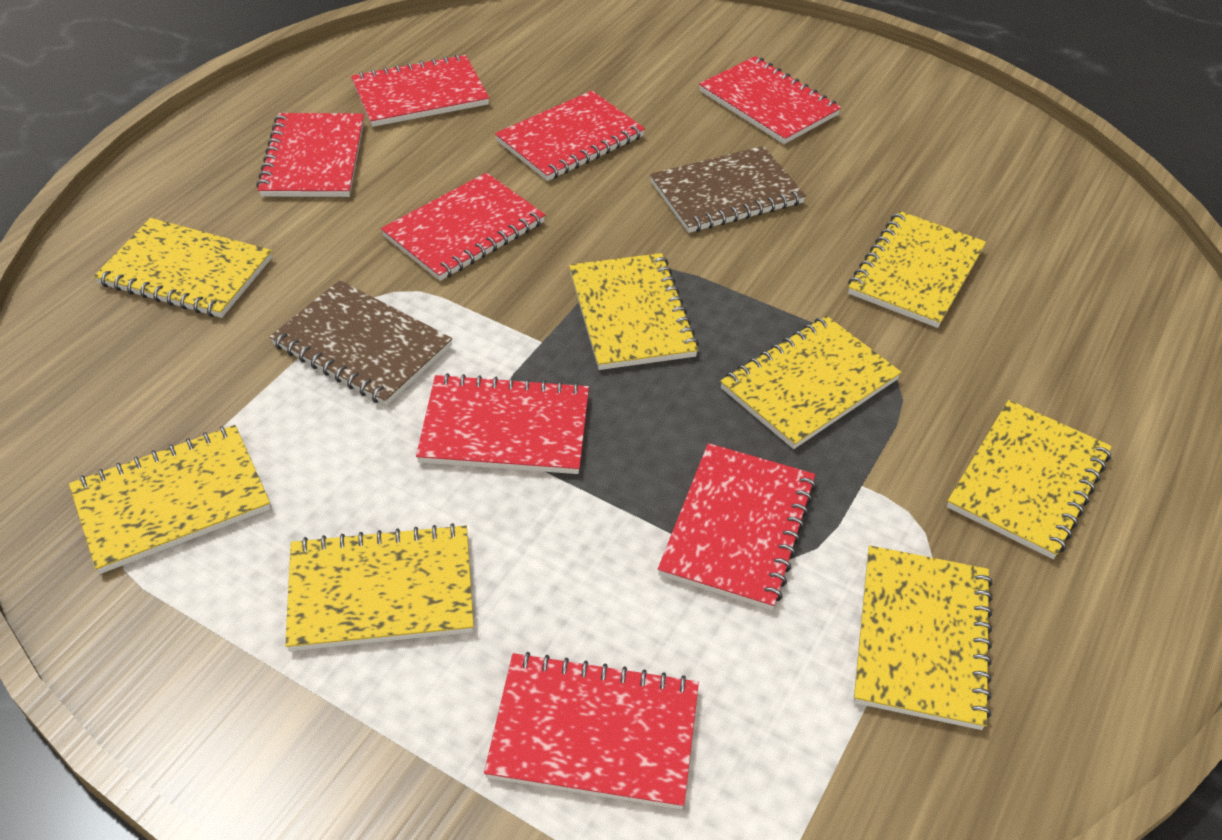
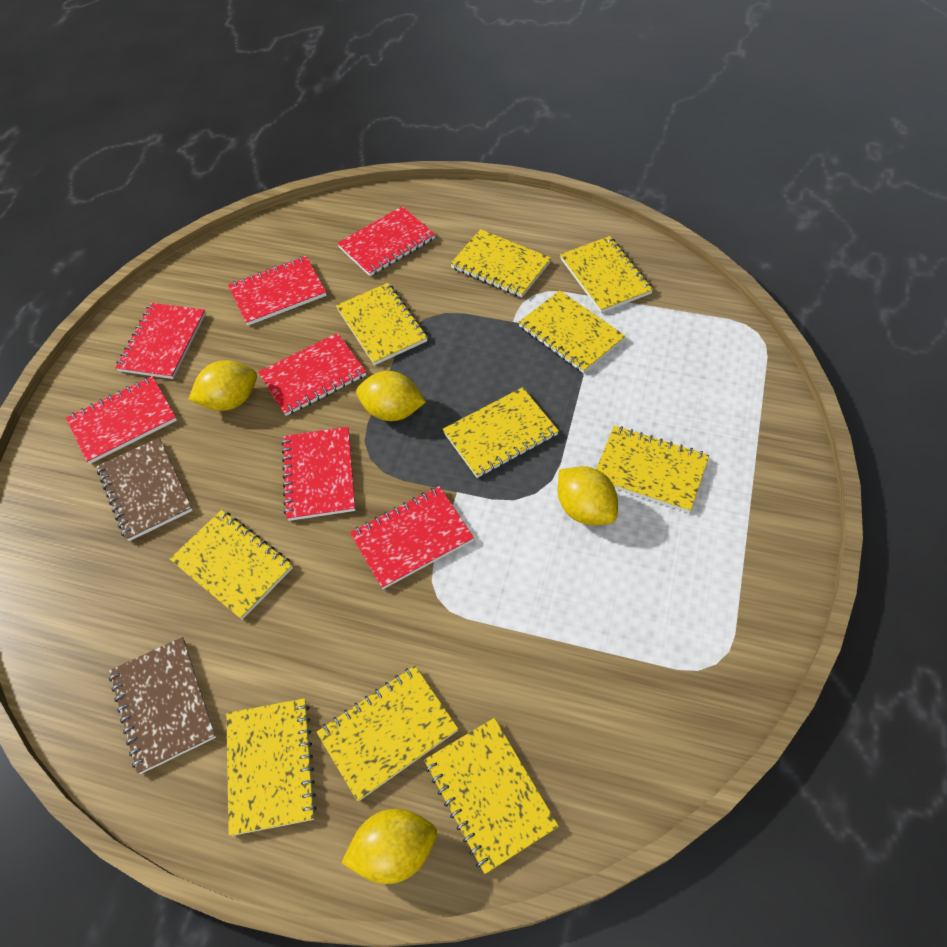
red notebook: 8 -> 7
yellow lemon: 0 -> 4
yellow notebook: 8 -> 10

